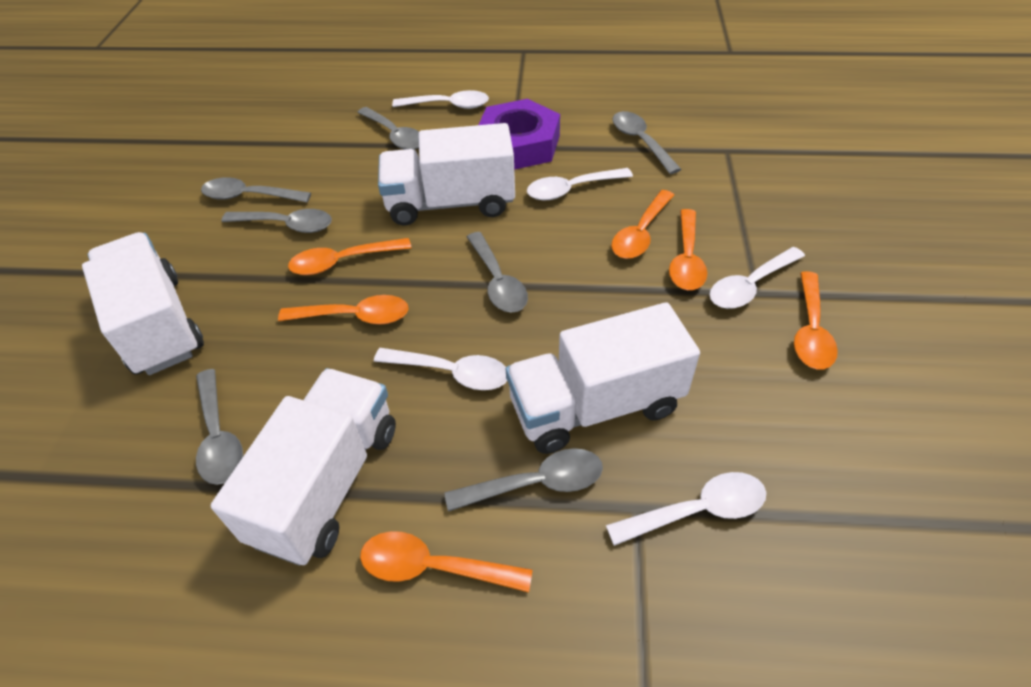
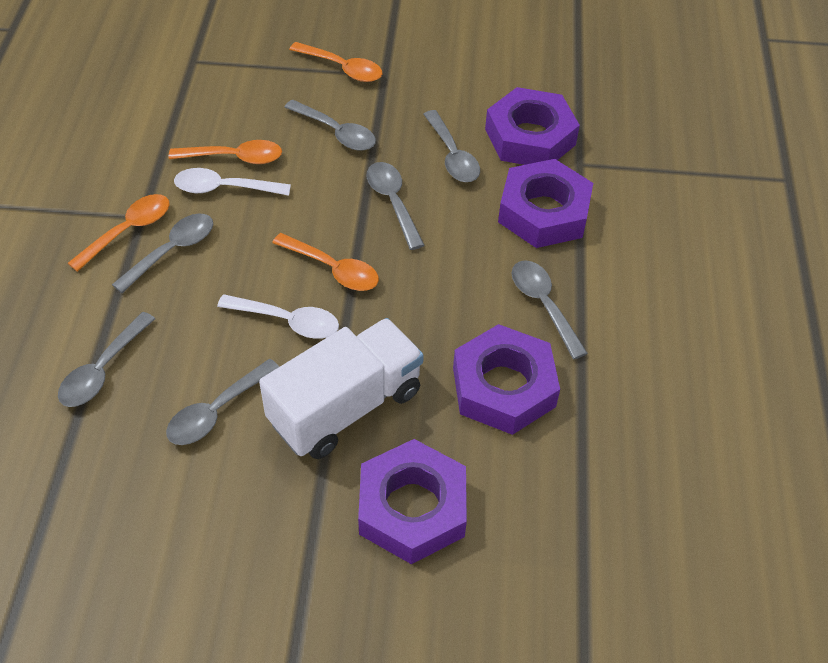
orange spoon: 6 -> 4
purple nut: 1 -> 4
white spoon: 5 -> 2
white truck: 4 -> 1

